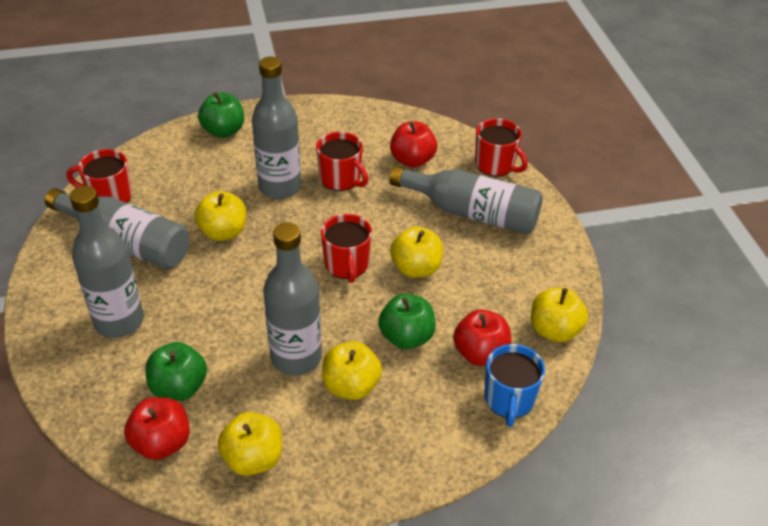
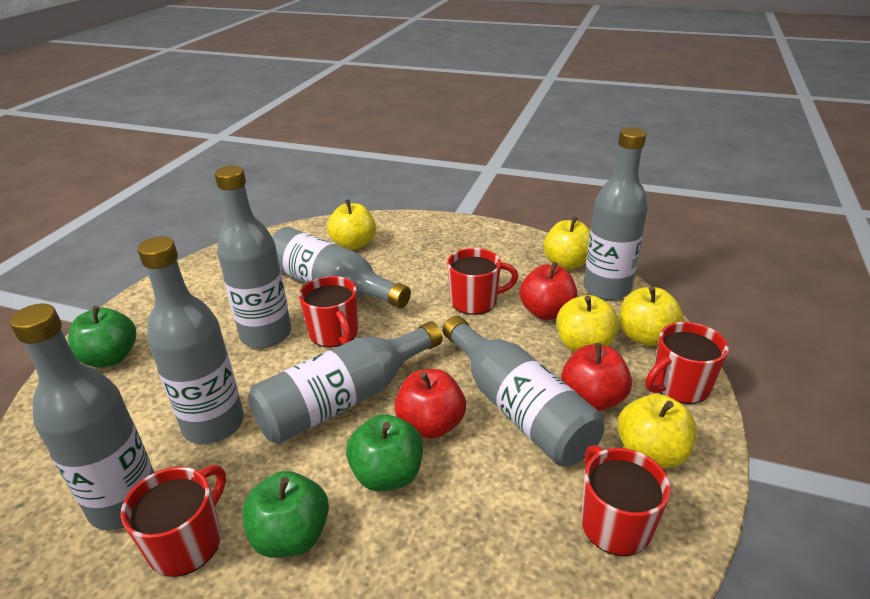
blue mug: 1 -> 0
grey bottle: 5 -> 7
red mug: 4 -> 5

